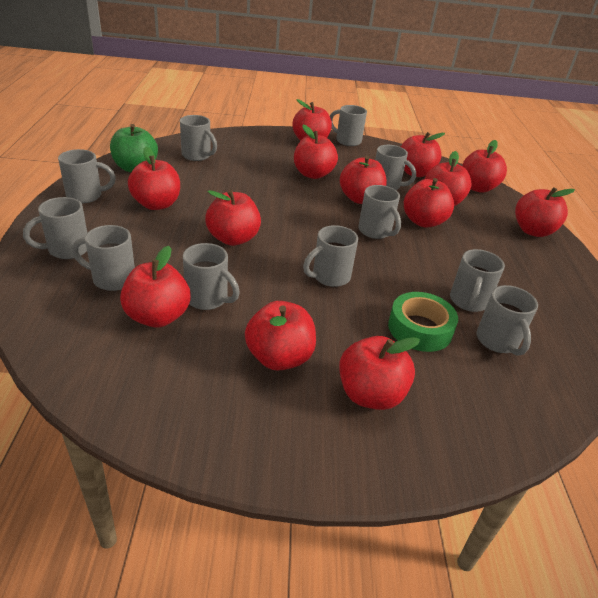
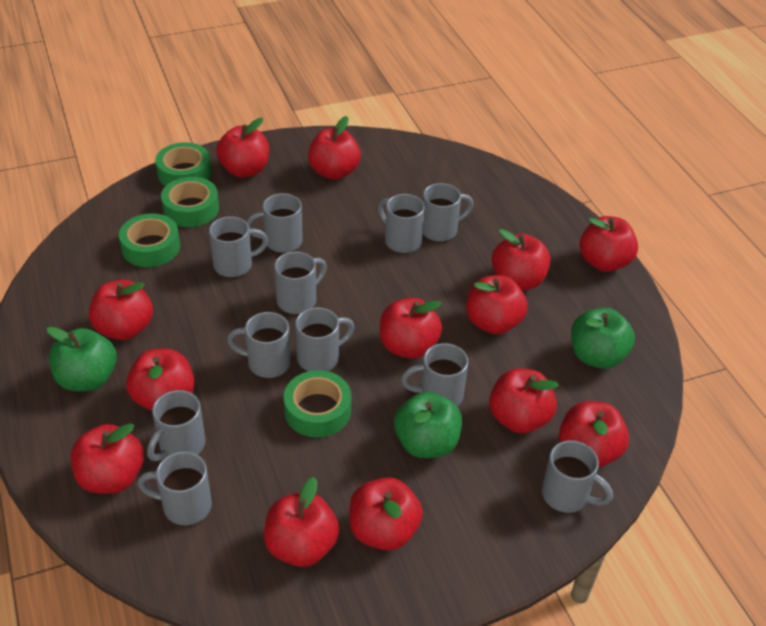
green apple: 1 -> 3
green tape: 1 -> 4

